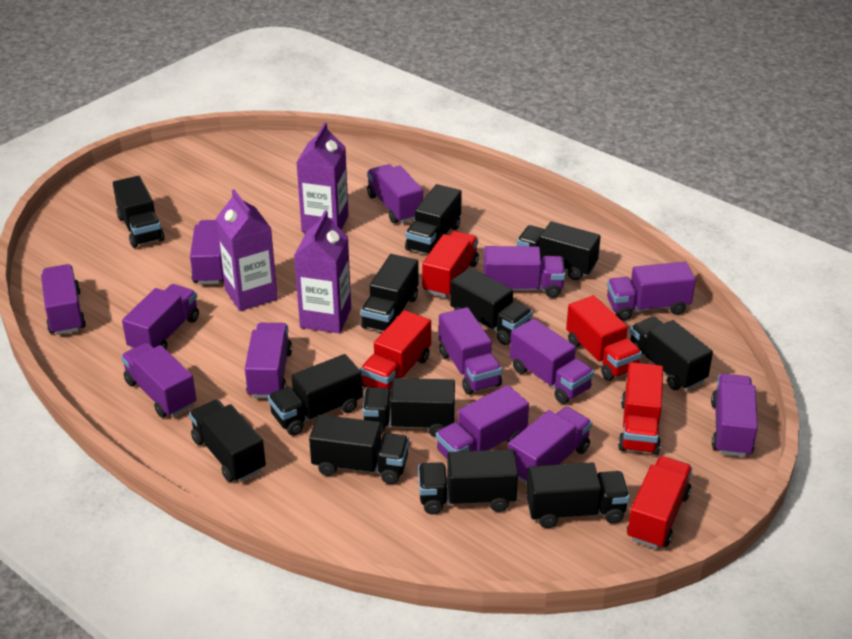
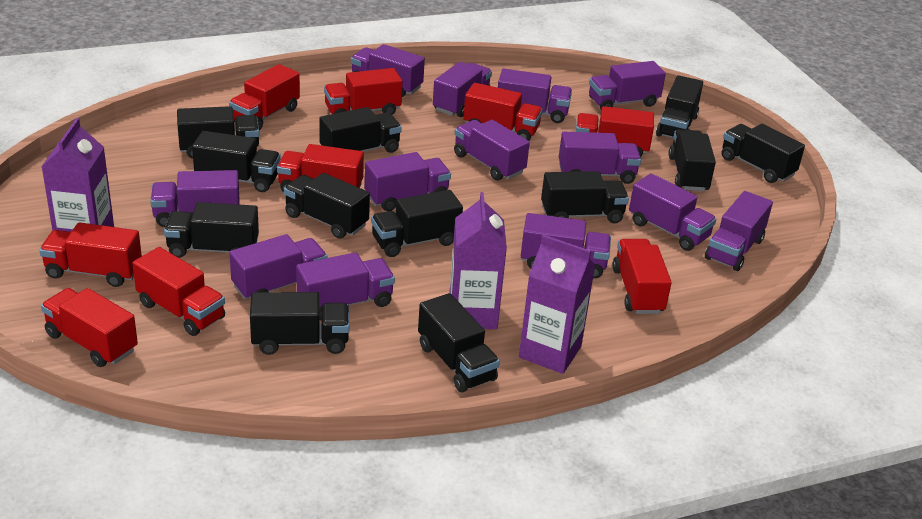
red truck: 5 -> 9

